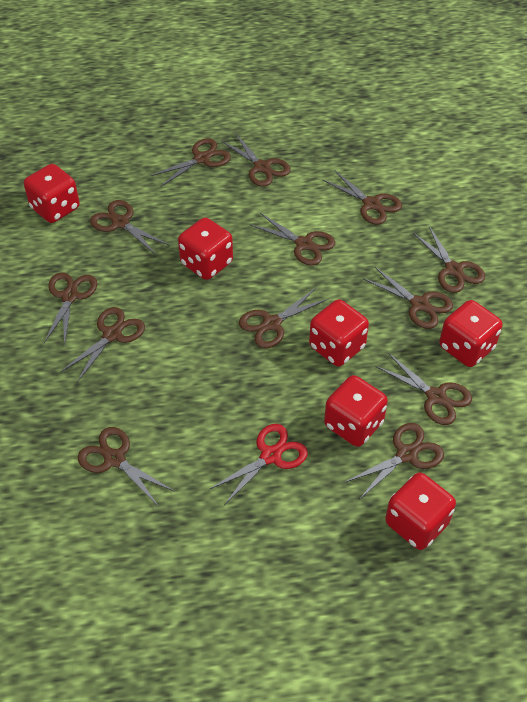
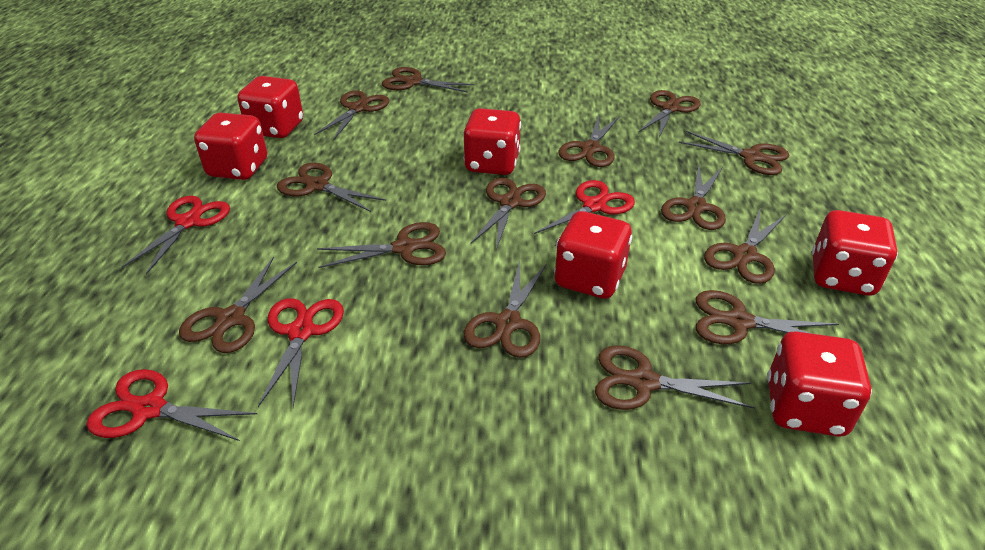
brown scissors: 13 -> 14
red scissors: 1 -> 4

